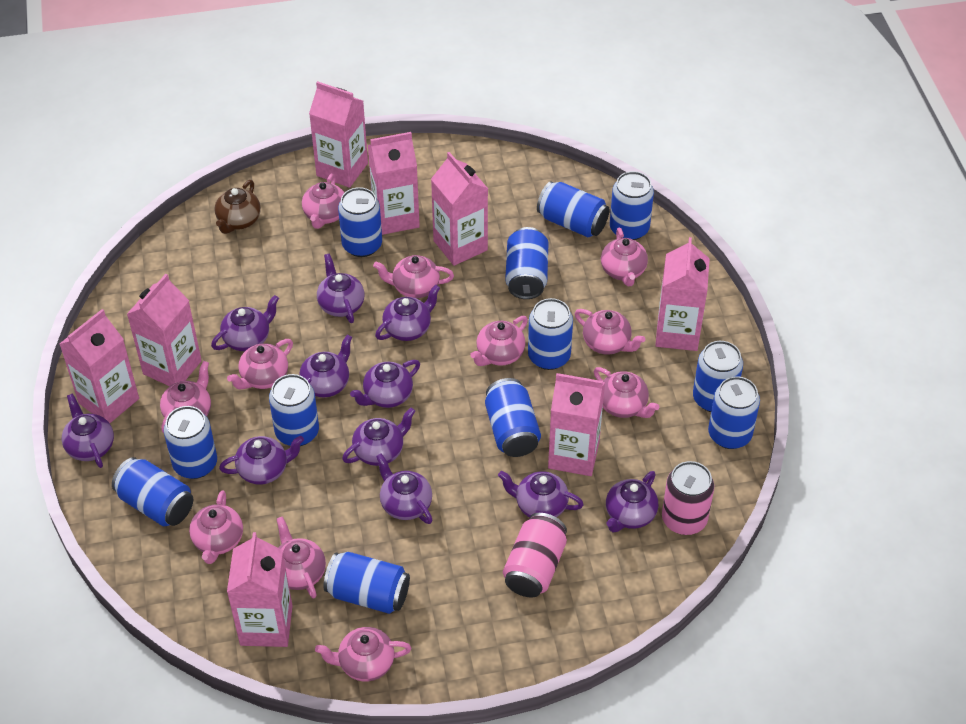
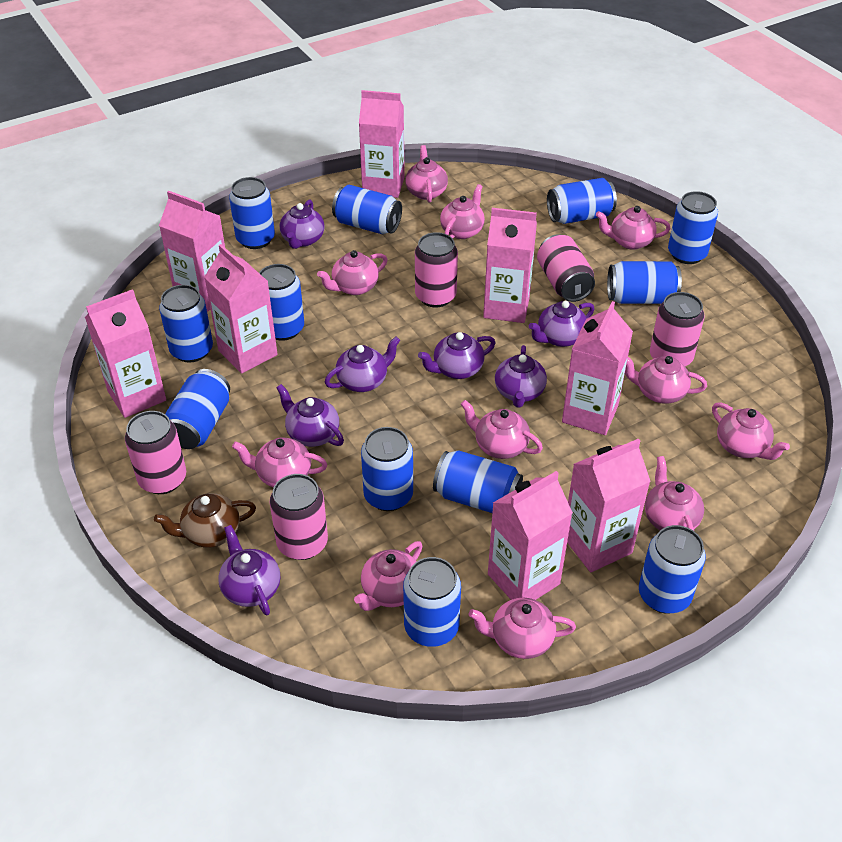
pink can: 2 -> 5
purple teapot: 11 -> 7

